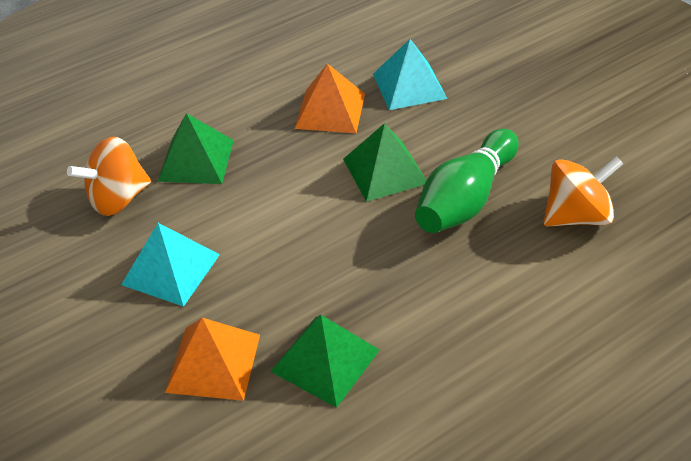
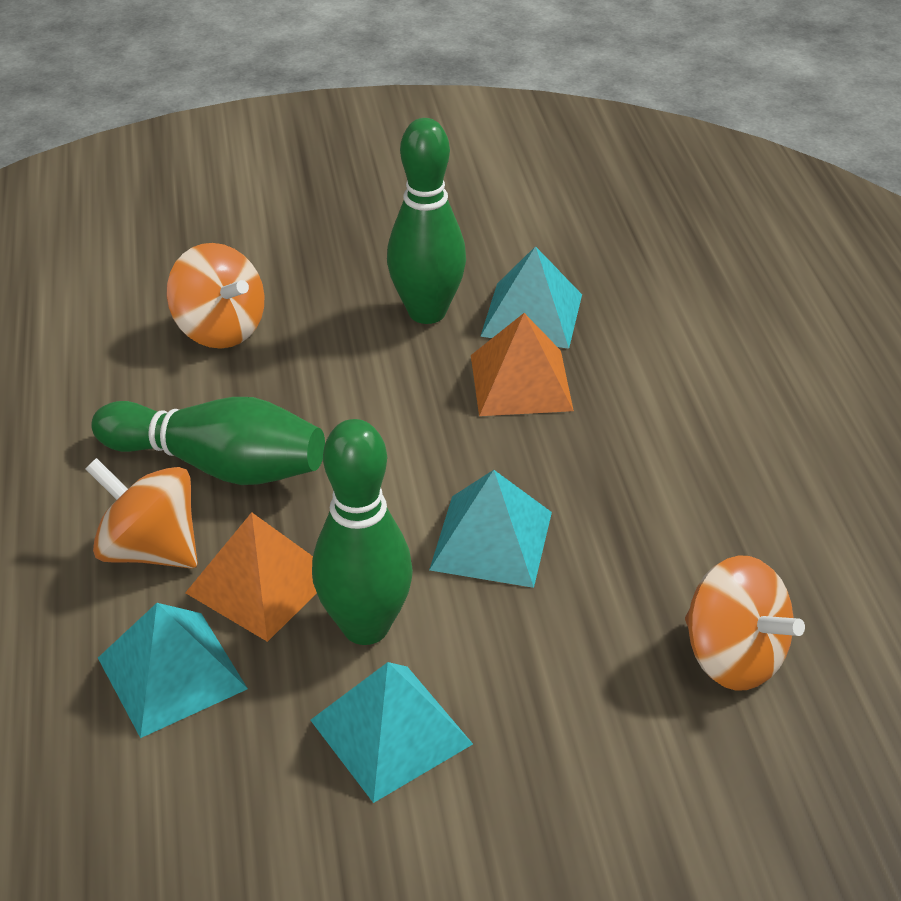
green bowling pin: 1 -> 3
green pyramid: 3 -> 0
orange spinning top: 2 -> 3
turquoise pyramid: 2 -> 4

